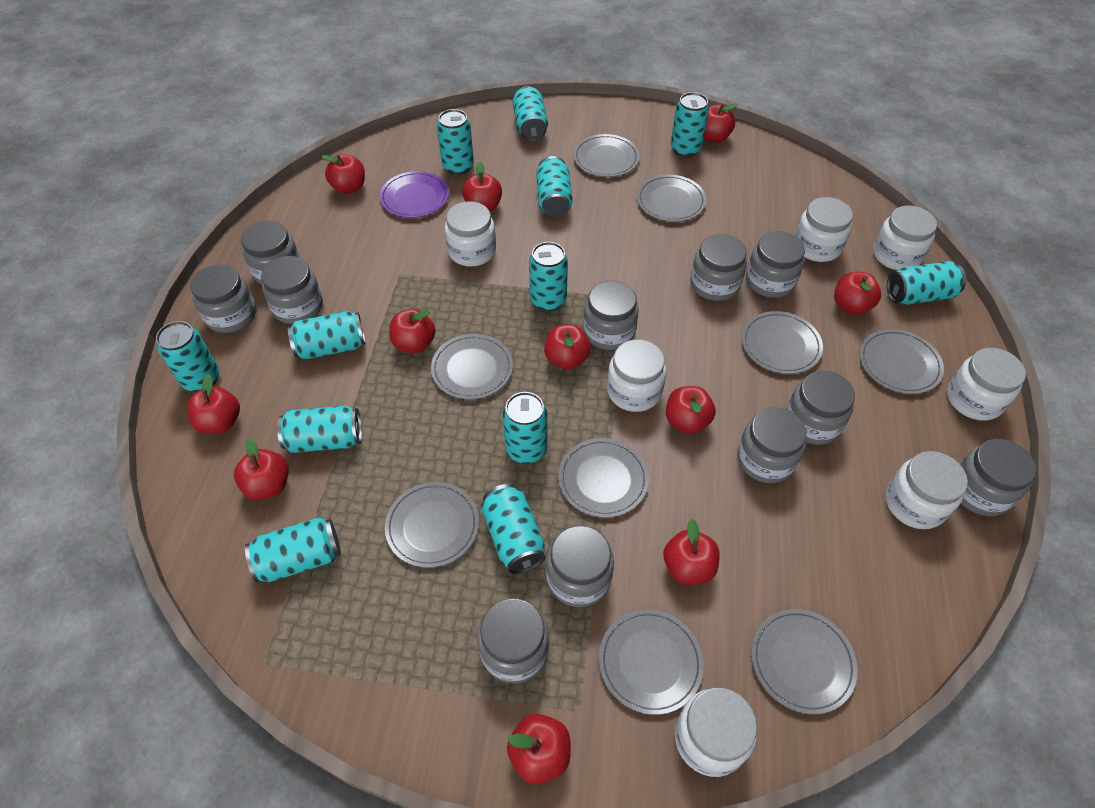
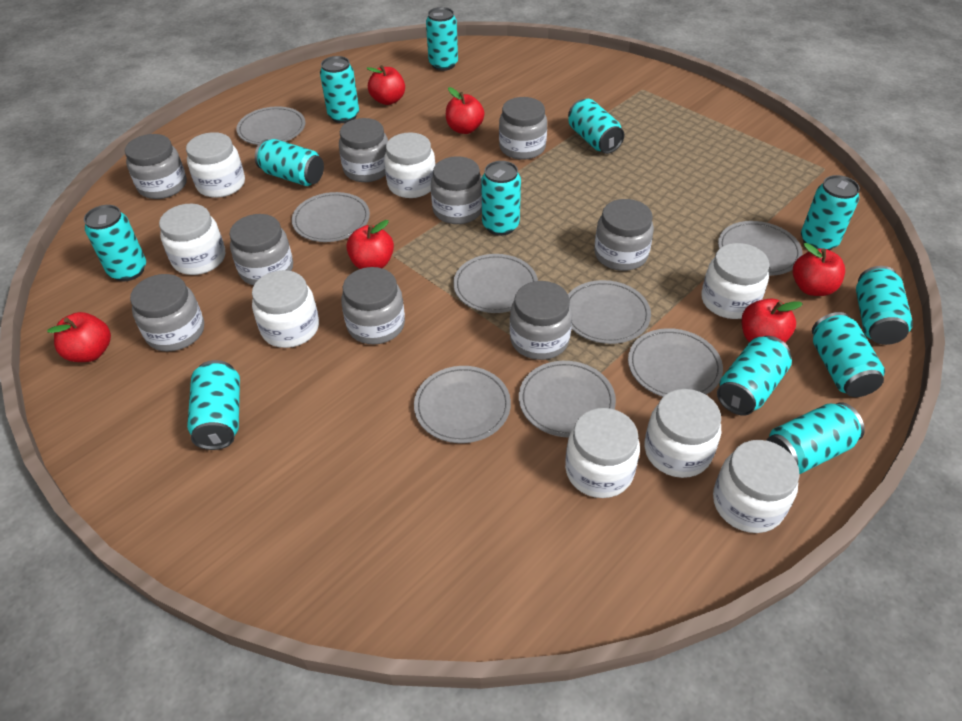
grey jar: 11 -> 9
grey plate: 9 -> 8
purple plate: 1 -> 0
red apple: 11 -> 6
white jar: 7 -> 8

